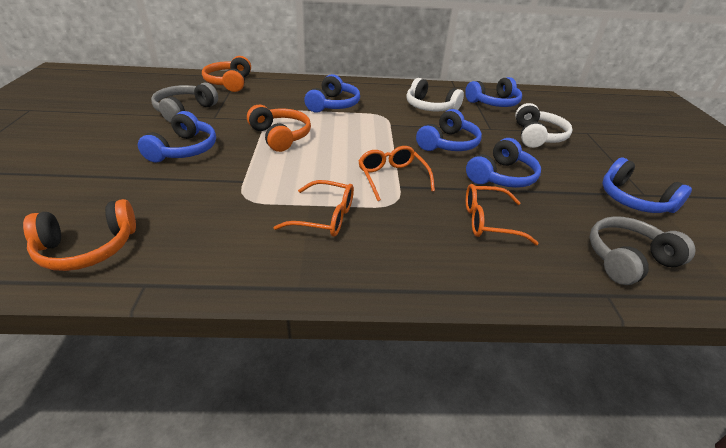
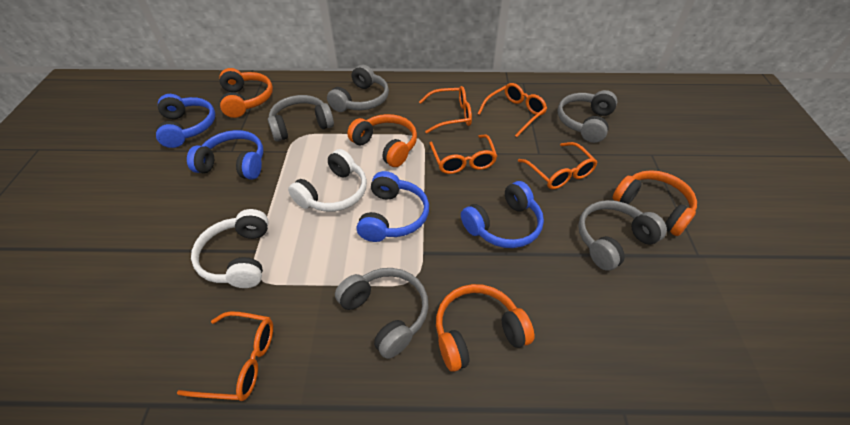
blue headphones: 6 -> 4
grey headphones: 2 -> 5
orange glasses: 3 -> 5
orange headphones: 3 -> 4

